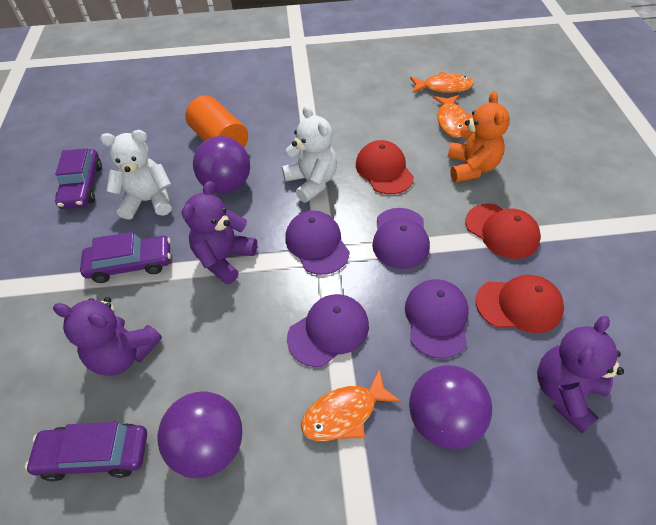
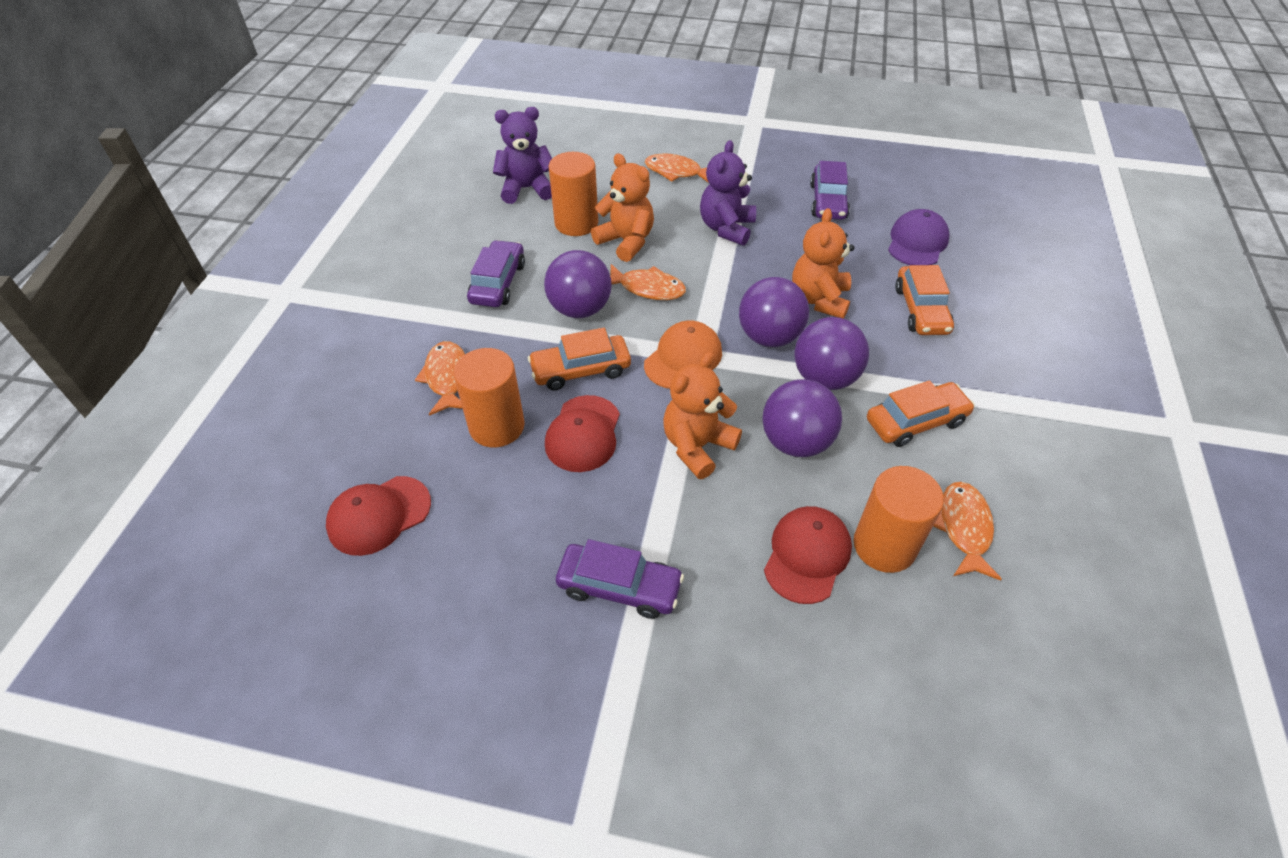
orange cap: 0 -> 1
orange car: 0 -> 3
orange cylinder: 1 -> 3
orange fish: 3 -> 4
orange teddy bear: 1 -> 3
purple ball: 3 -> 4
purple cap: 4 -> 1
purple teddy bear: 3 -> 2
white teddy bear: 2 -> 0

